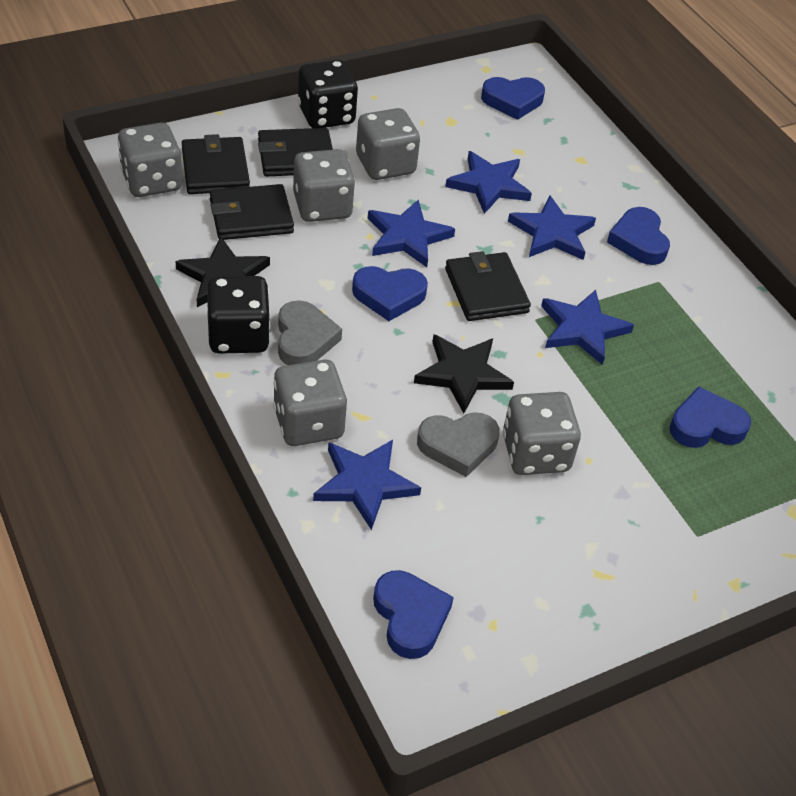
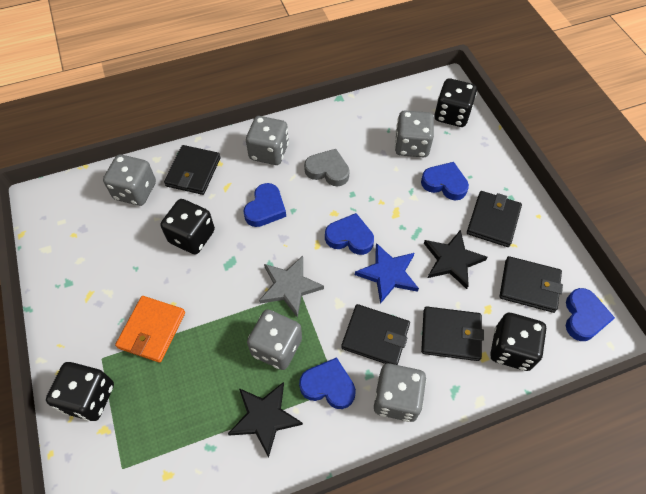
black dice: 2 -> 4
black wallet: 4 -> 5
blue star: 5 -> 1
grey heart: 2 -> 1
grey star: 0 -> 1
orange wallet: 0 -> 1

